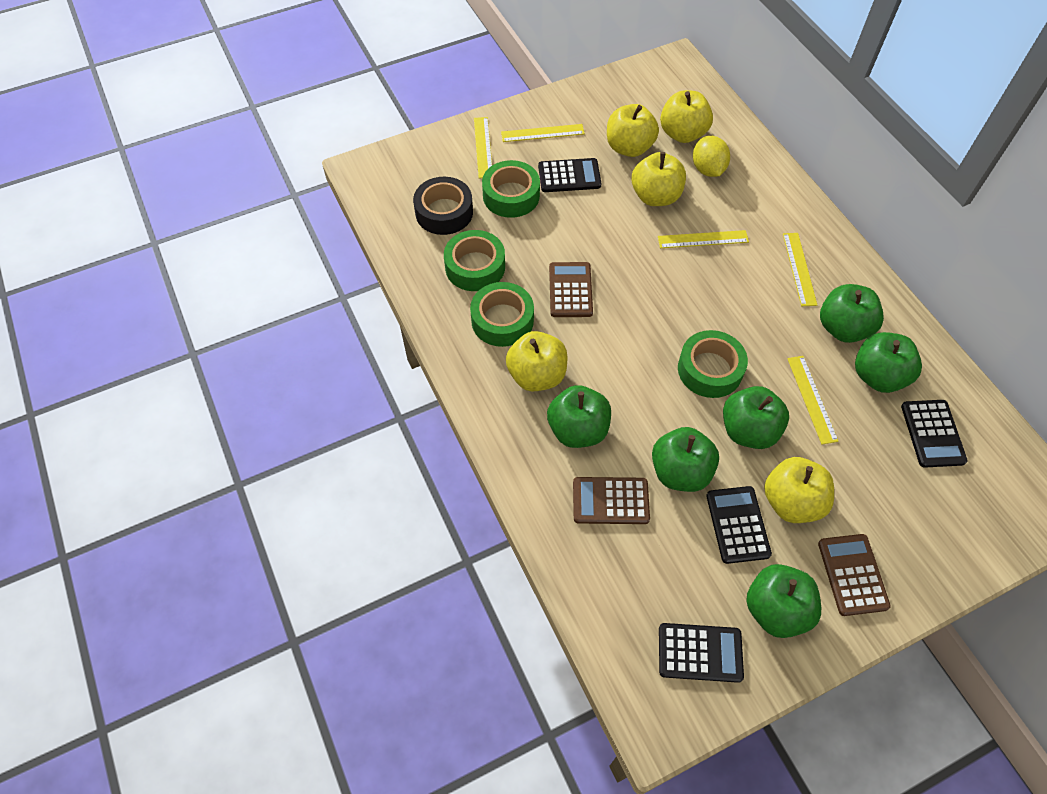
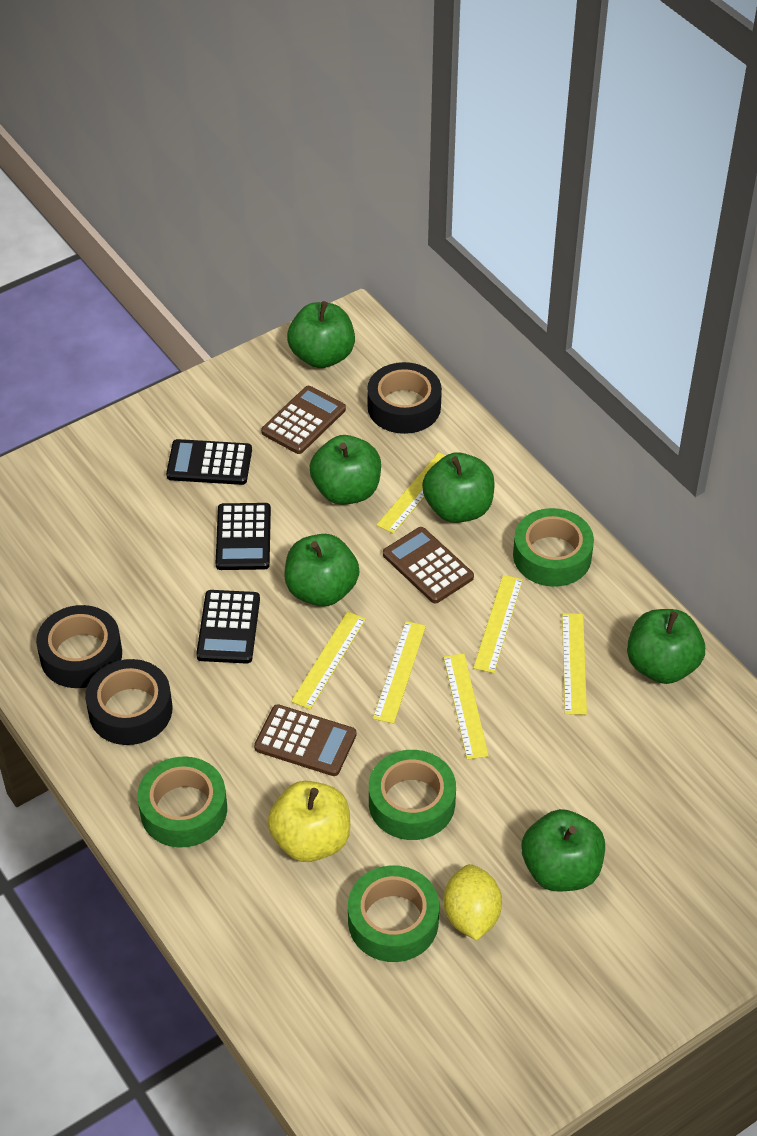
black calculator: 4 -> 3
black tape: 1 -> 3
yellow apple: 5 -> 1
yellow ruler: 5 -> 6

